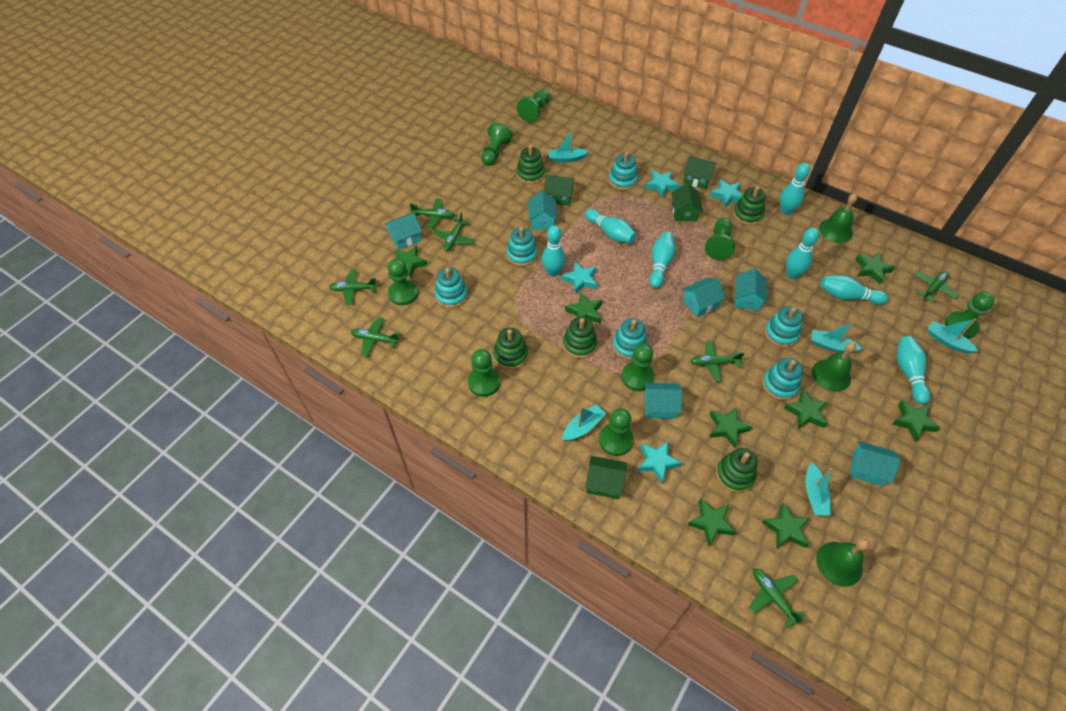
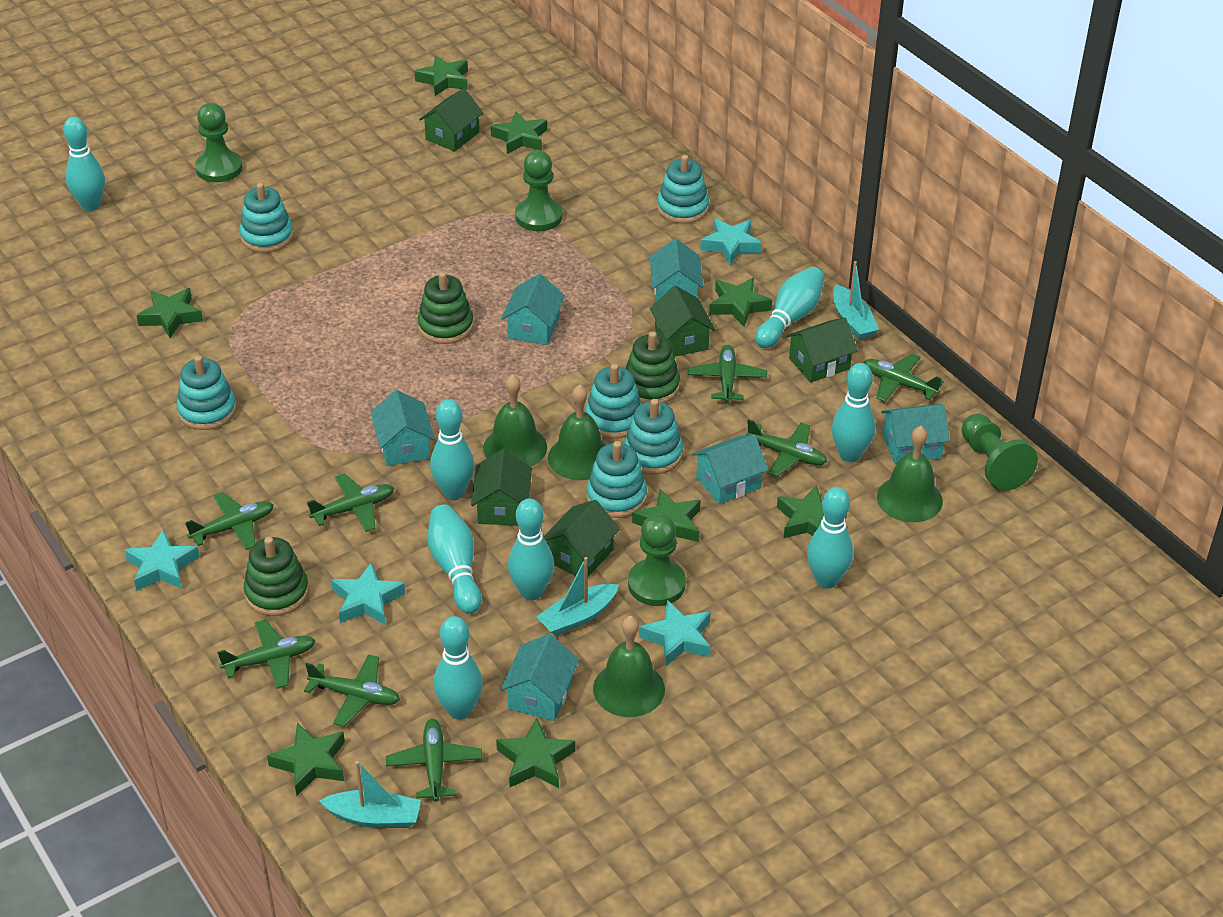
green bell: 3 -> 4
green house: 4 -> 5
green pawn: 8 -> 4
green plane: 7 -> 8
green stacking toy: 5 -> 3
turquoise boat: 5 -> 3
turquoise bowling pin: 7 -> 8

